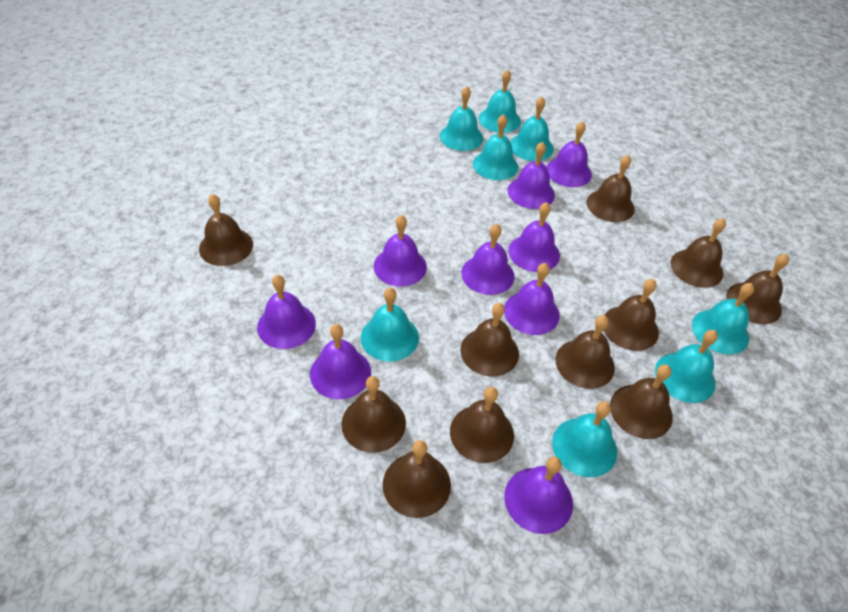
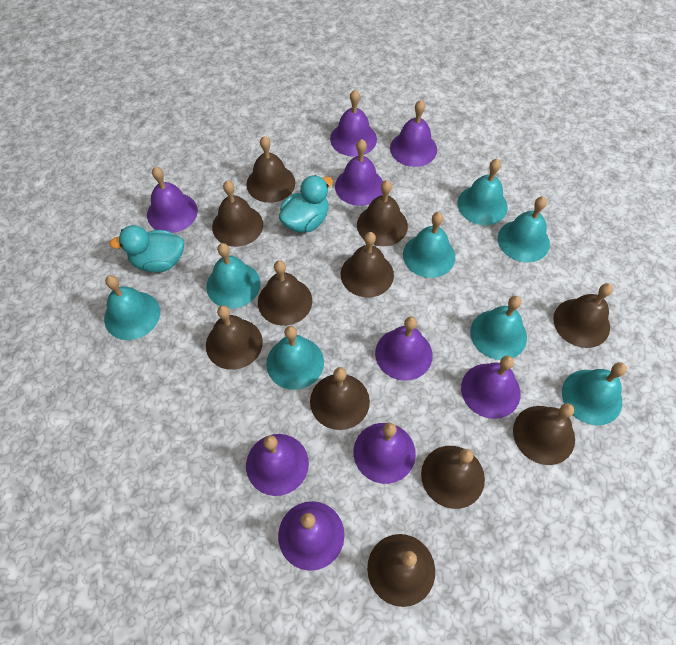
turquoise duck: 0 -> 2

